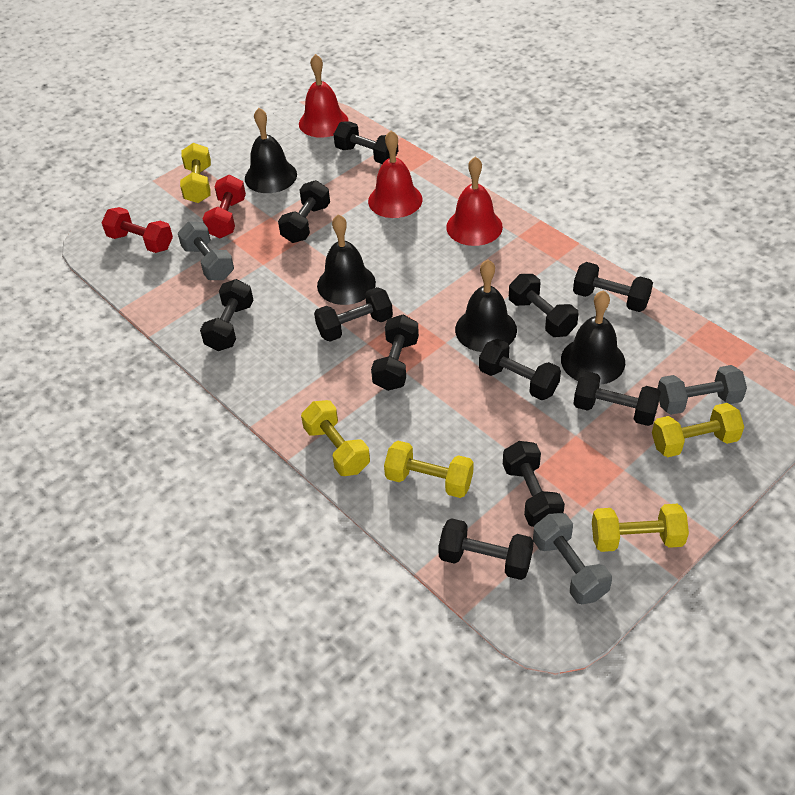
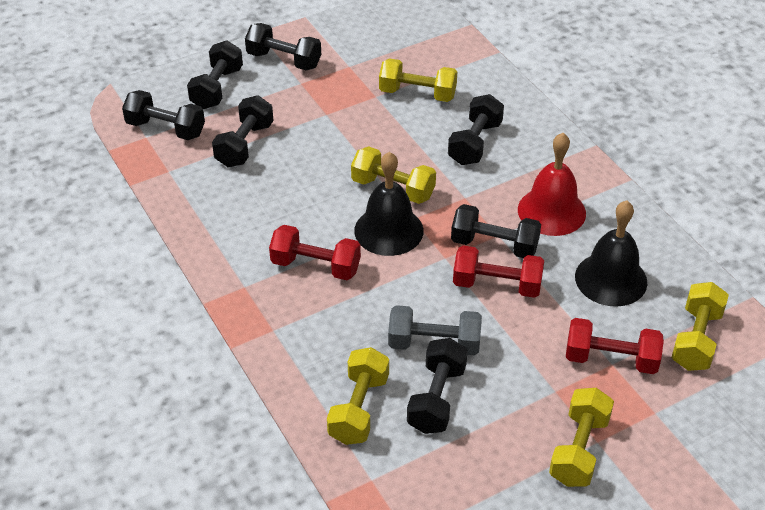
black bell: 4 -> 2
black dumbbell: 11 -> 7
grey dumbbell: 3 -> 1
red bell: 3 -> 1
red dumbbell: 2 -> 3

